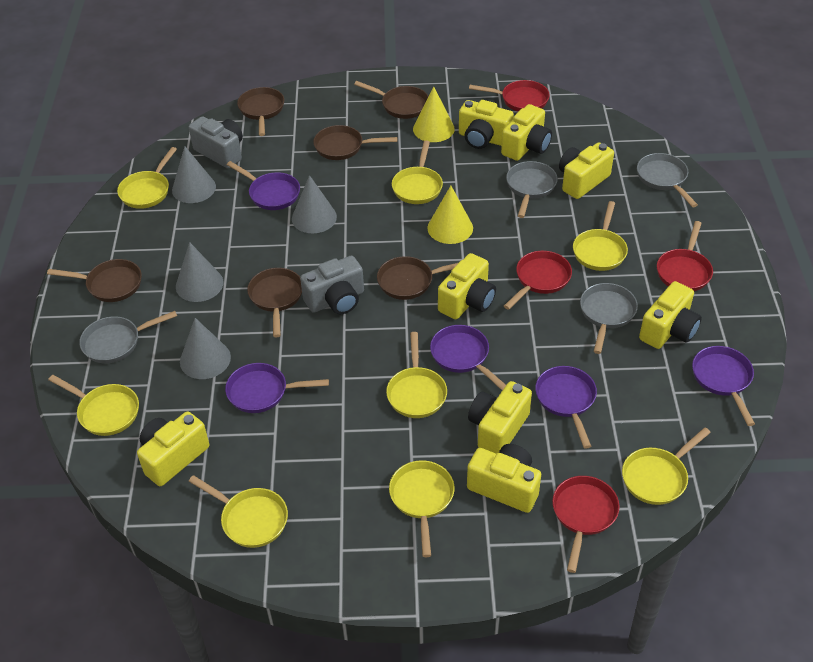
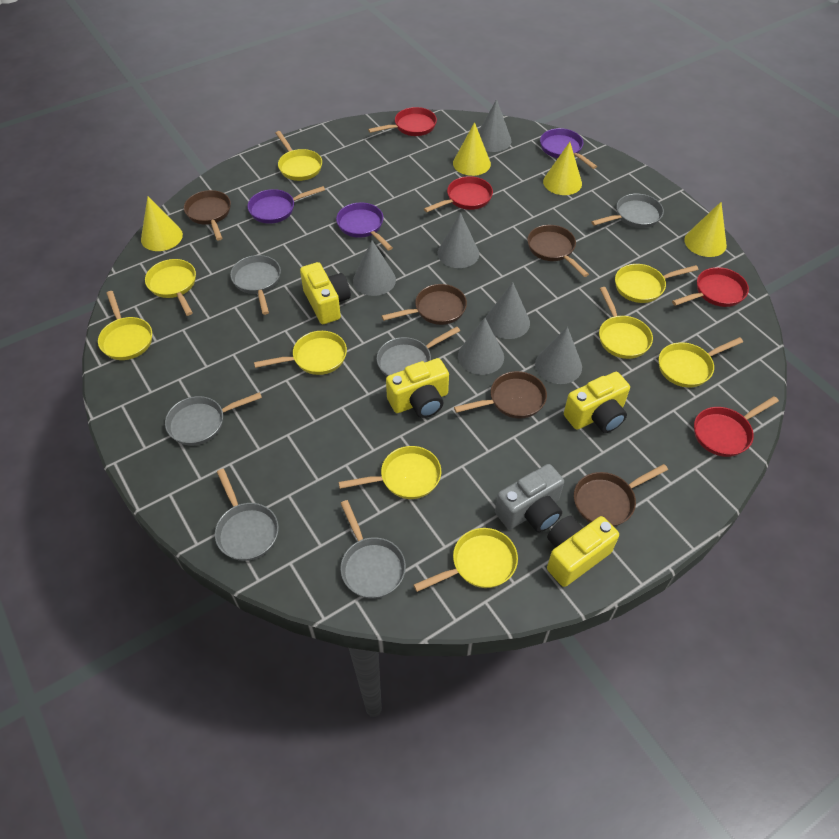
brown pan: 6 -> 5
grey camera: 2 -> 1
grey cone: 4 -> 6
grey pan: 4 -> 6
purple pan: 5 -> 3
yellow camera: 8 -> 4
yellow cone: 2 -> 4
yellow pan: 8 -> 9

